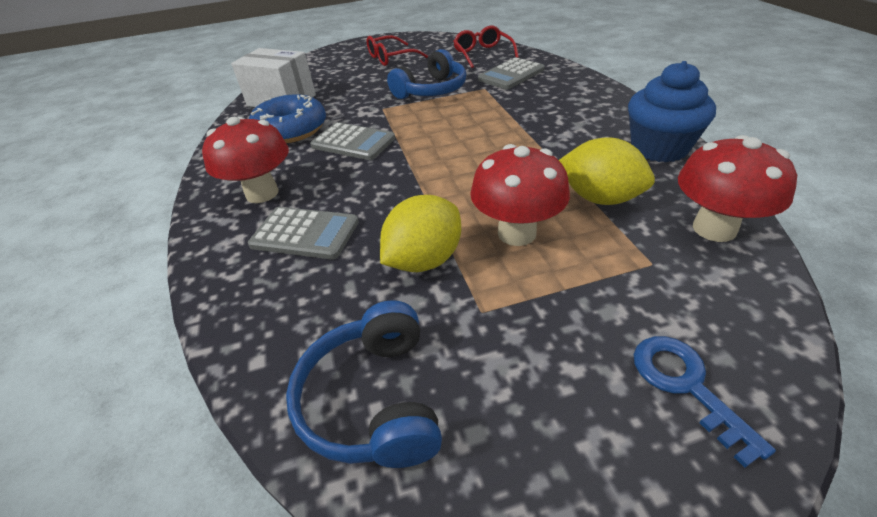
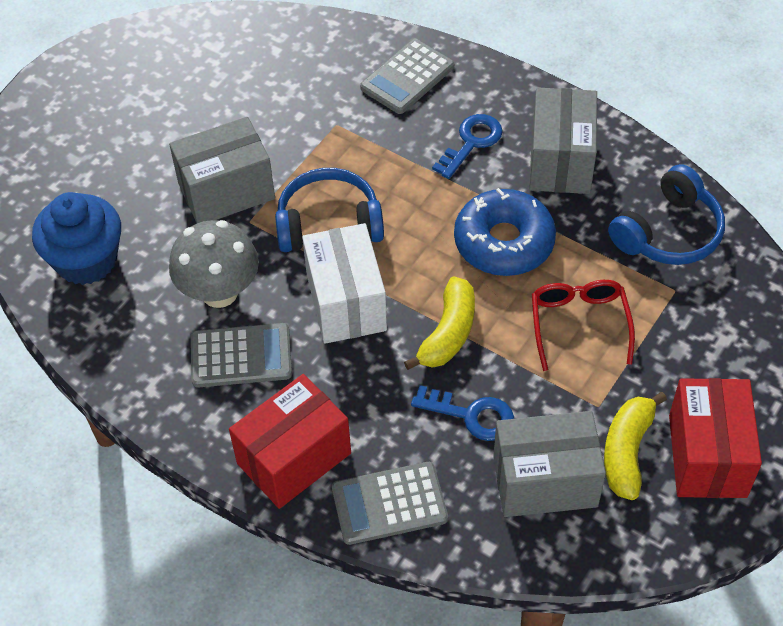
blue key: 1 -> 2
grey box: 0 -> 3
grey mushroom: 0 -> 1
red box: 0 -> 2
red glasses: 2 -> 1
red mushroom: 3 -> 0
yellow banana: 0 -> 2
yellow lemon: 2 -> 0

